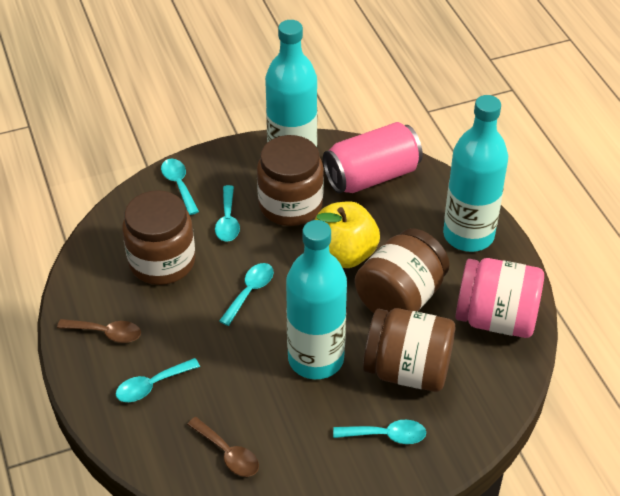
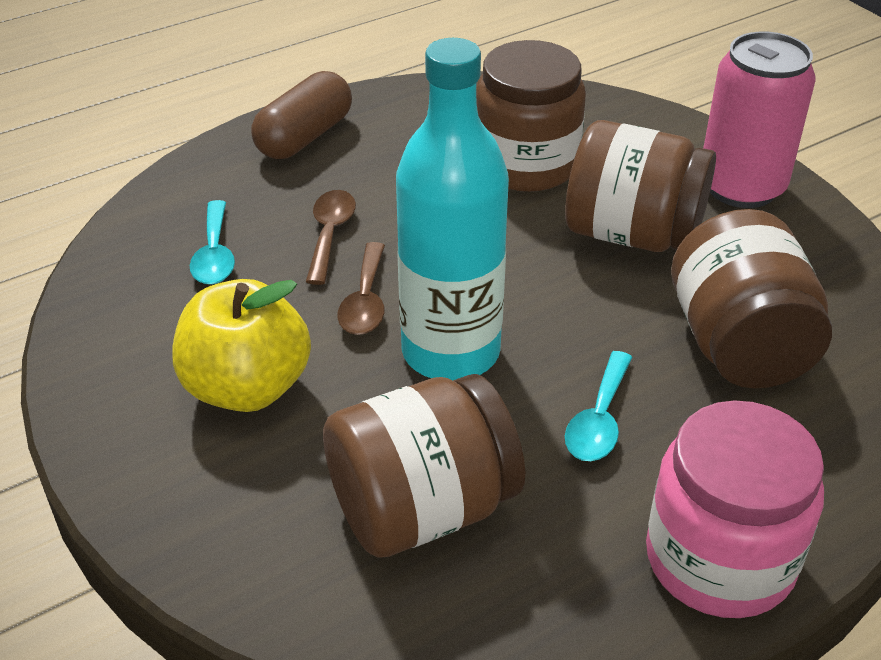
brown capsule: 0 -> 1
turquoise bottle: 3 -> 1
turquoise spoon: 5 -> 2

